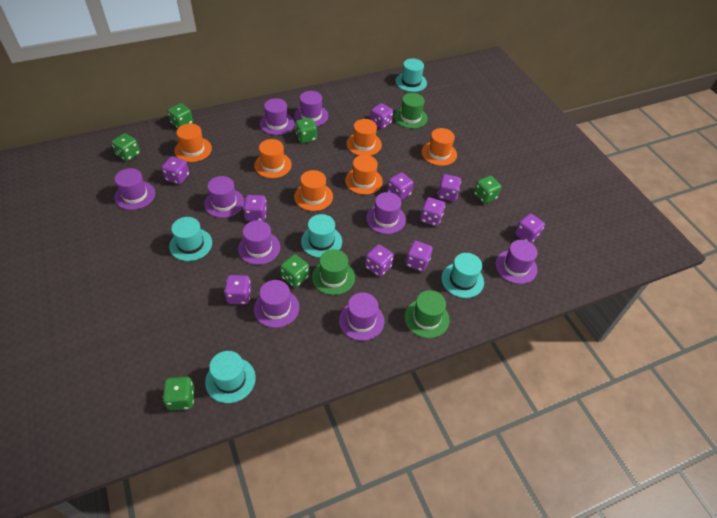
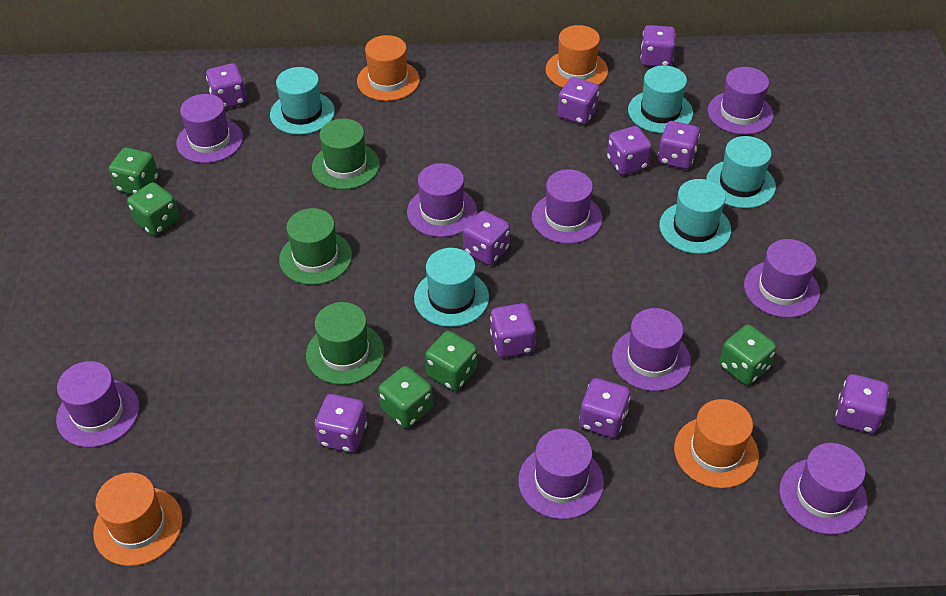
green dice: 6 -> 5
orange hat: 6 -> 4

